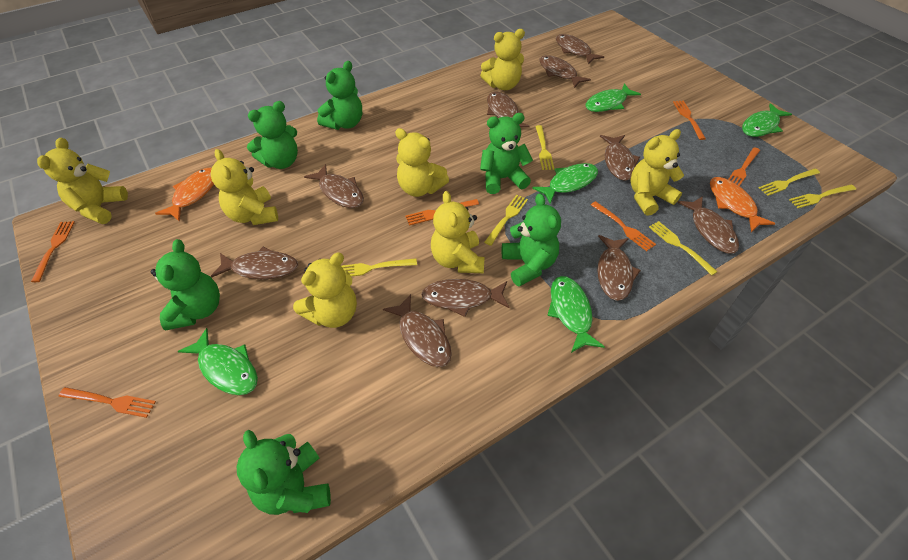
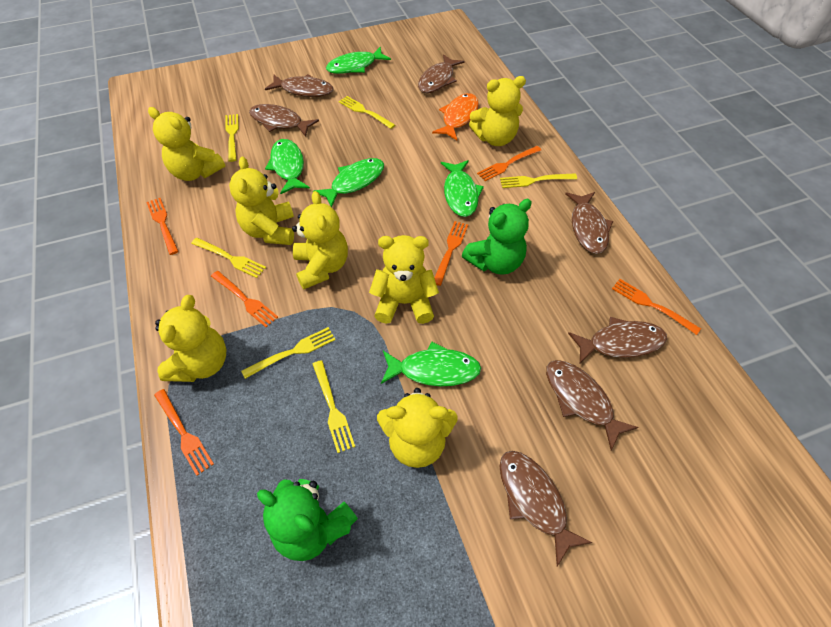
brown fish: 10 -> 7
green teddy bear: 6 -> 2
orange fish: 2 -> 1

